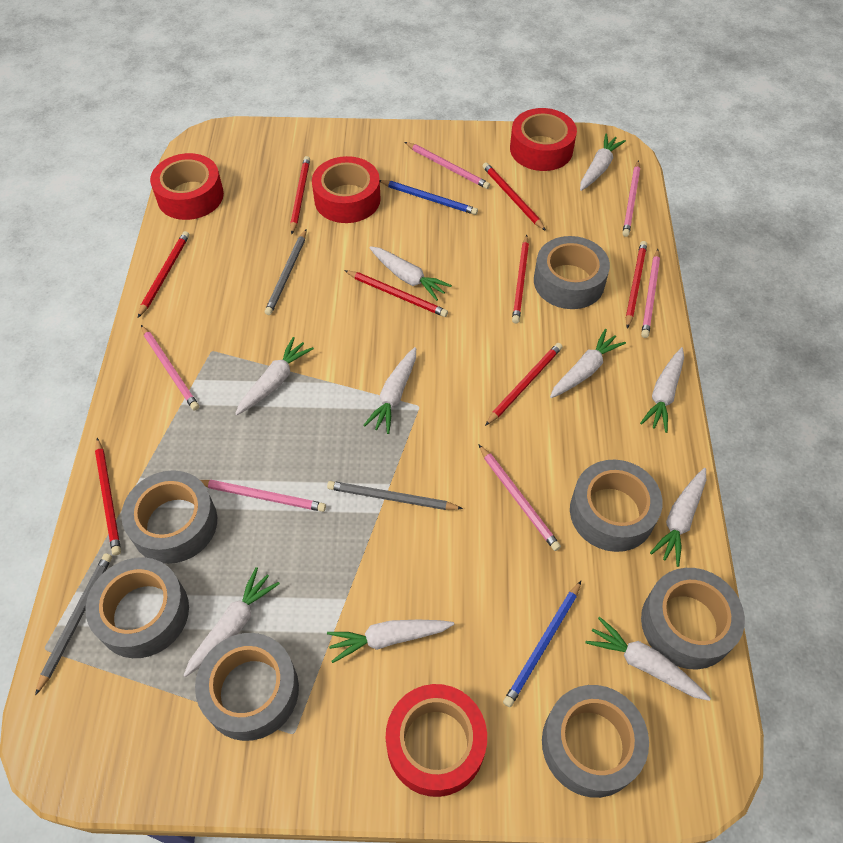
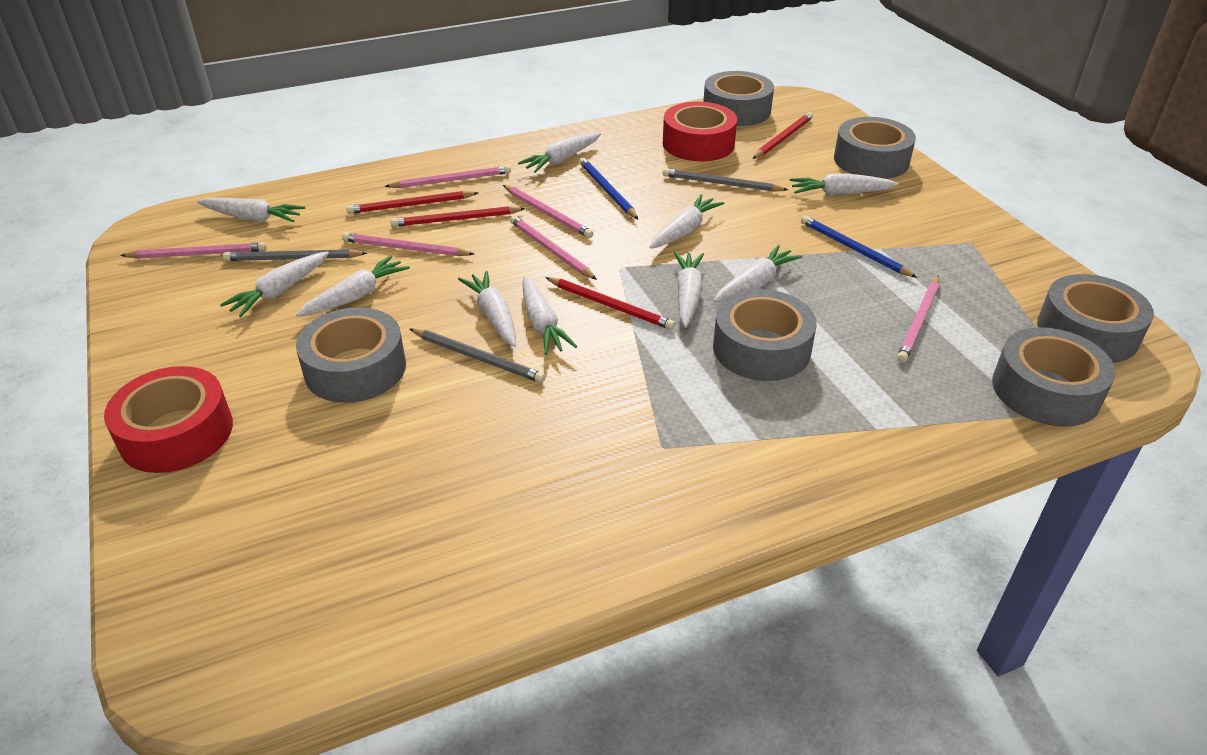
grey tape: 7 -> 6
red pencil: 8 -> 4
red tape: 4 -> 2

